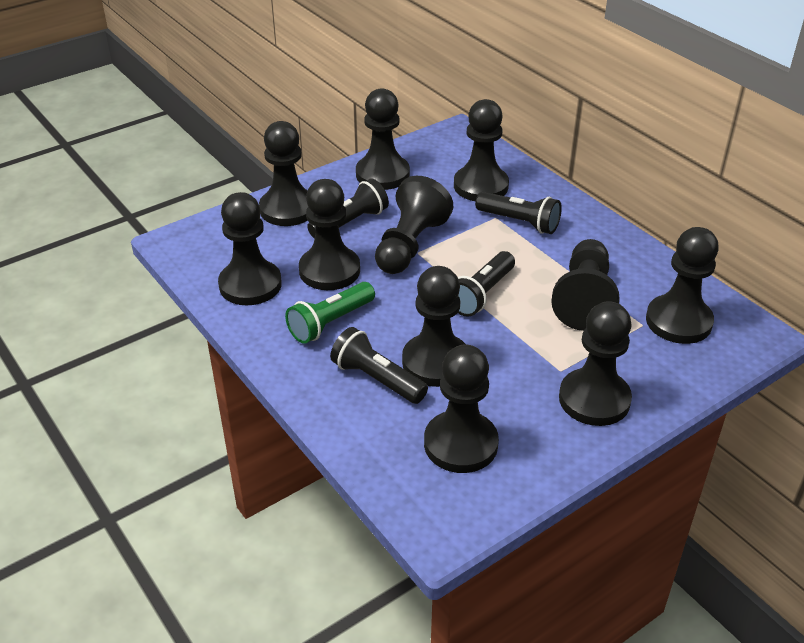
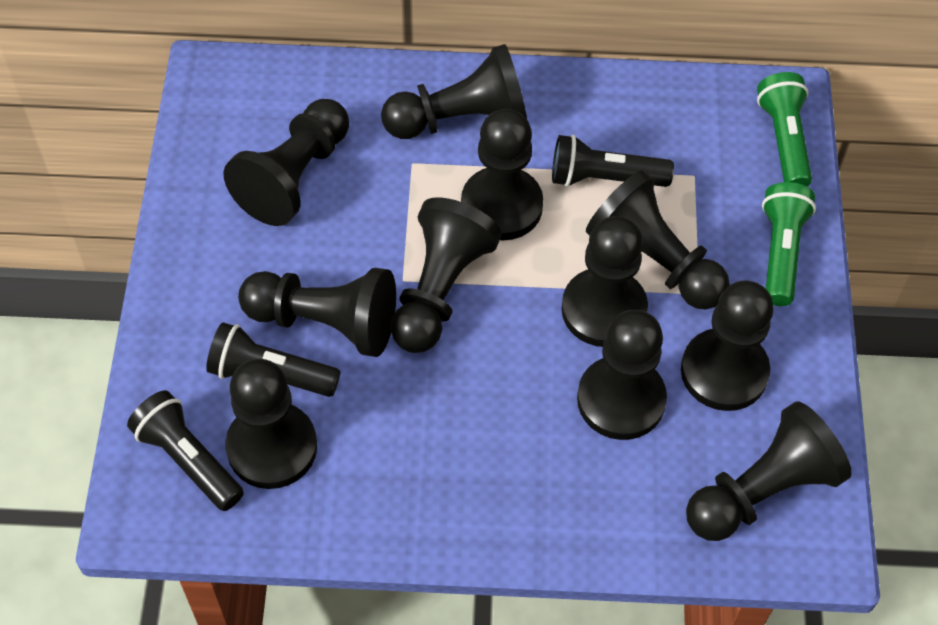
black flashlight: 4 -> 3
green flashlight: 1 -> 2

